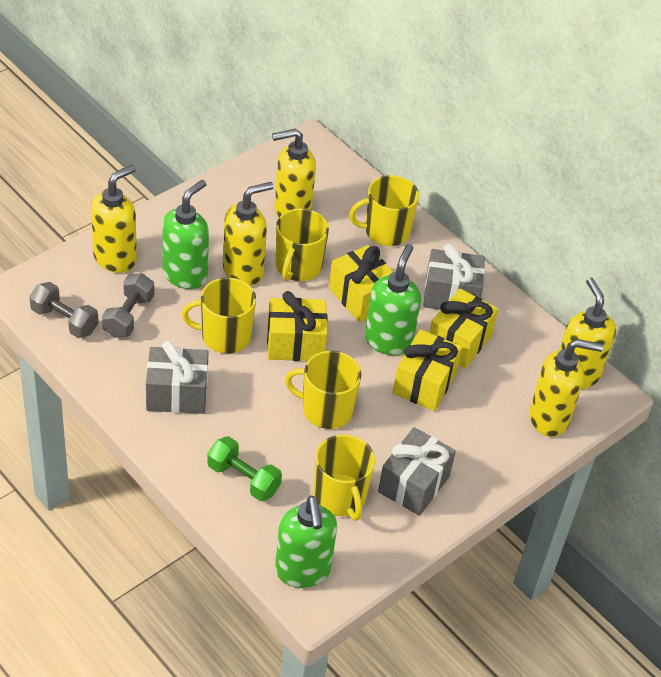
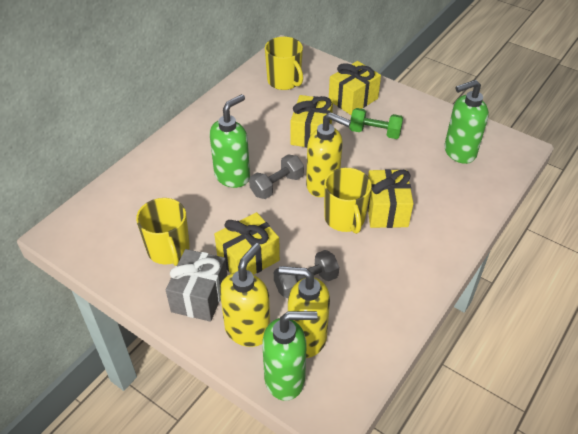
grey gift: 3 -> 1
yellow mug: 5 -> 3
yellow soap dispenser: 5 -> 3

